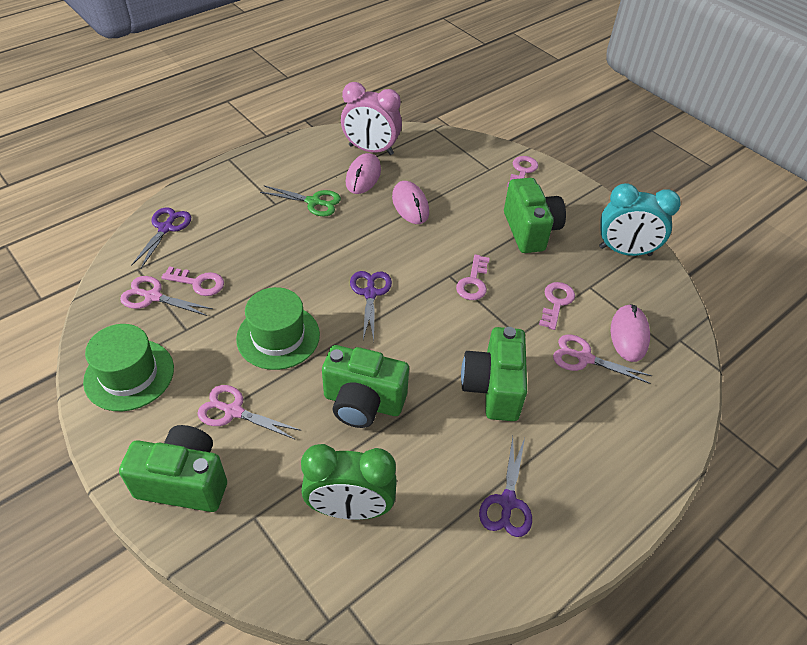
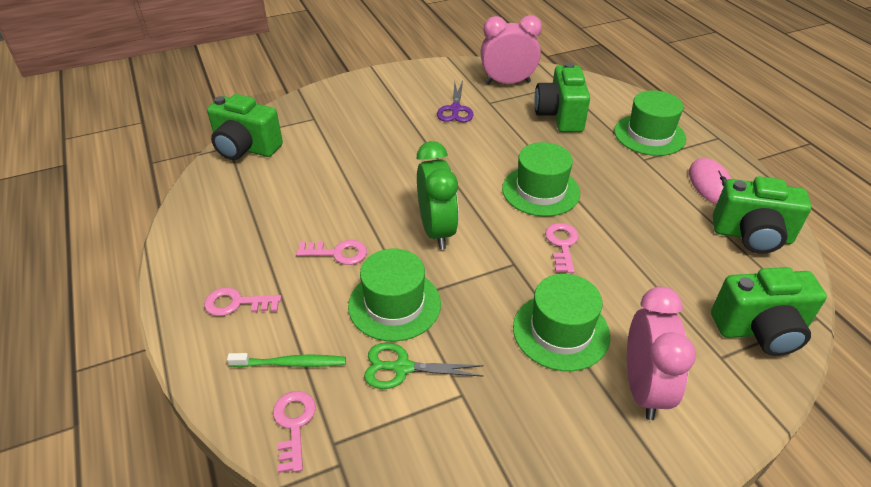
green hat: 2 -> 4
green toothbrush: 0 -> 1
pink clock: 1 -> 2
pink mouse: 3 -> 1
pink scissors: 3 -> 0
purple scissors: 3 -> 1
turquoise clock: 1 -> 0

